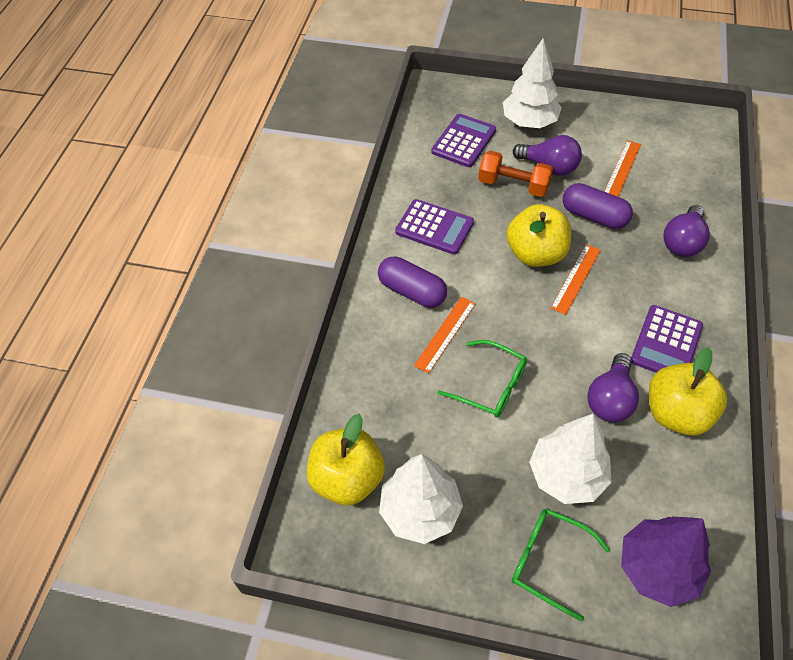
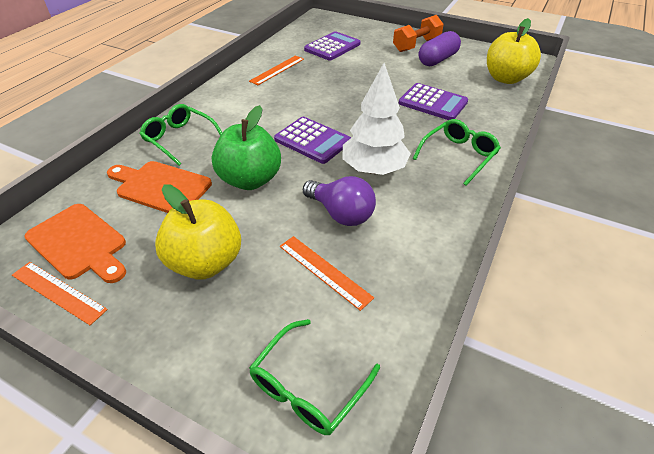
green apple: 0 -> 1
green glasses: 2 -> 3
orange cutting board: 0 -> 2
purple capsule: 2 -> 1
purple light bulb: 3 -> 1
purple tree: 1 -> 0
white tree: 3 -> 1
yellow apple: 3 -> 2

